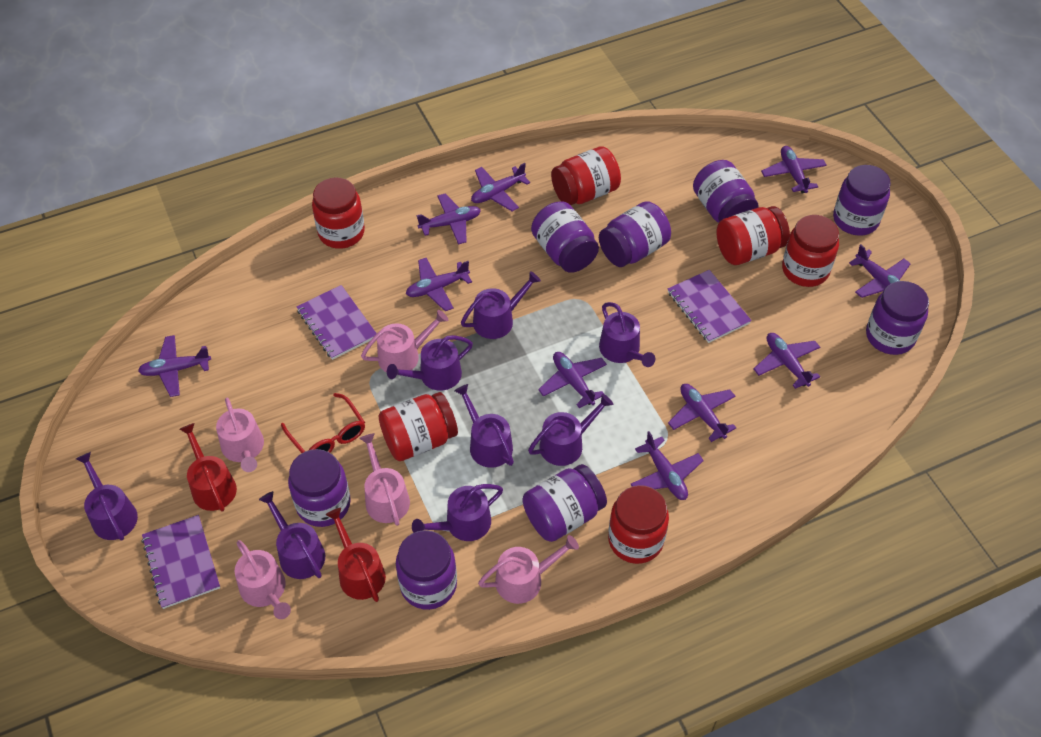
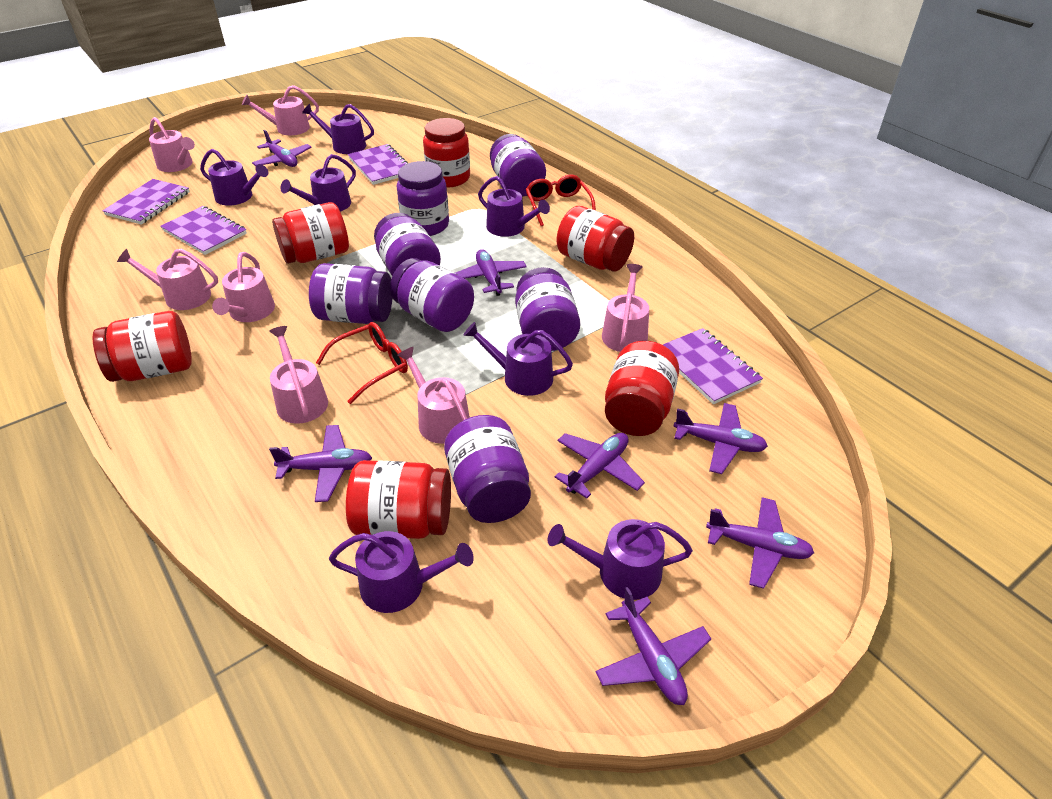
pink watering can: 5 -> 7
purple jar: 8 -> 7
purple notebook: 3 -> 4
purple plane: 10 -> 7
purple watering can: 8 -> 7
red glasses: 1 -> 2
red watering can: 2 -> 0

